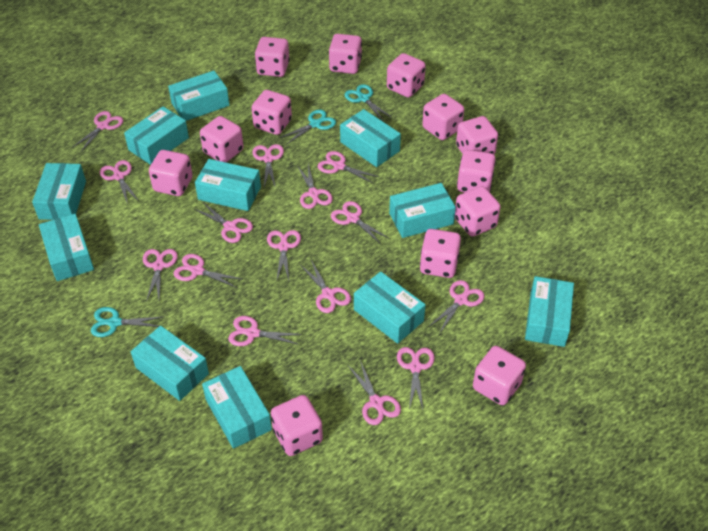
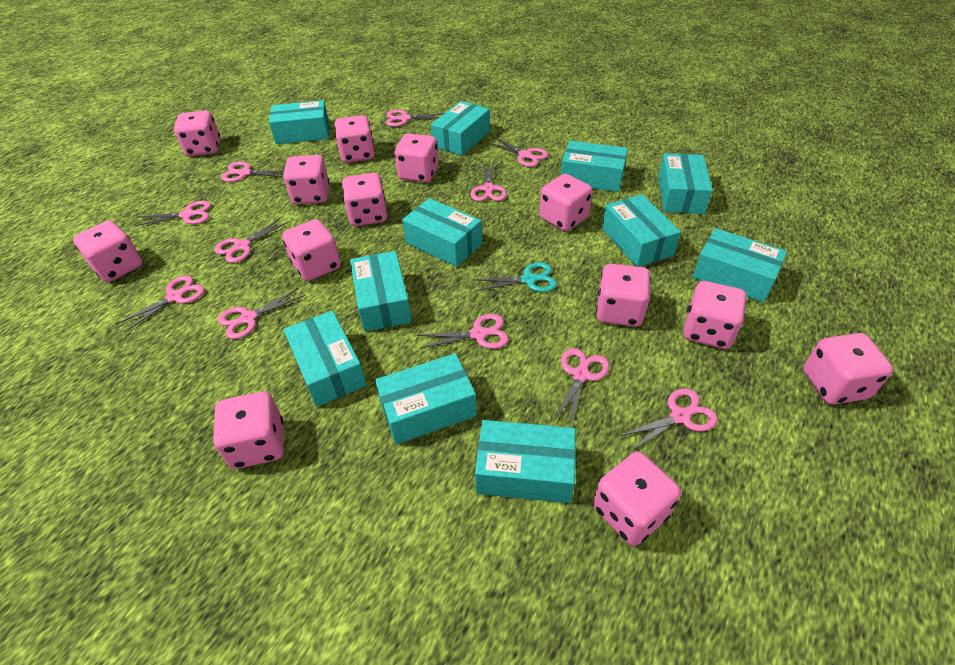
pink scissors: 15 -> 11
turquoise scissors: 3 -> 1

